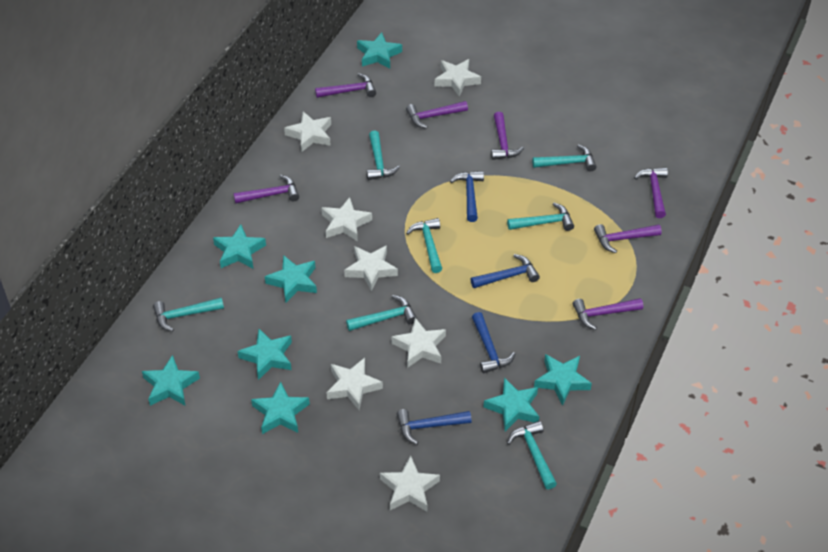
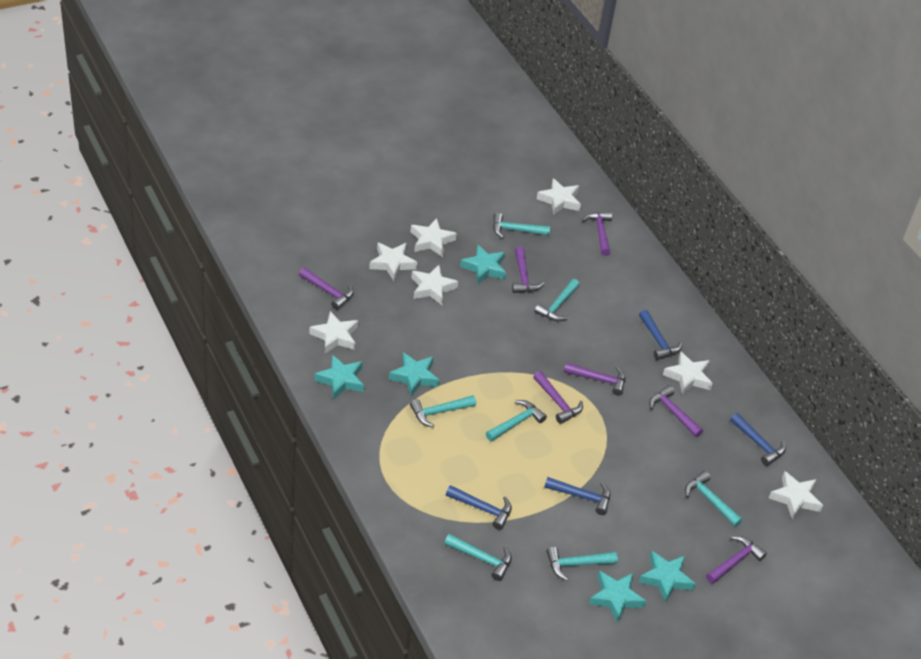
turquoise star: 8 -> 5

